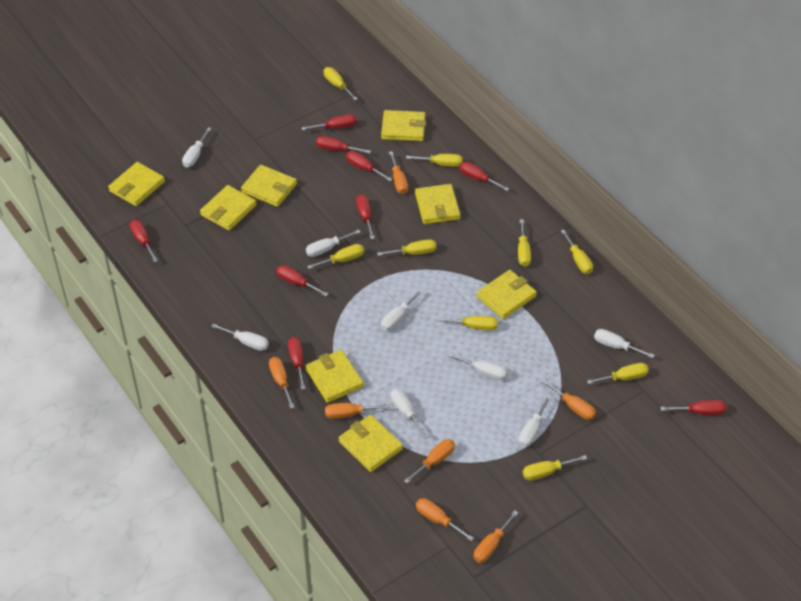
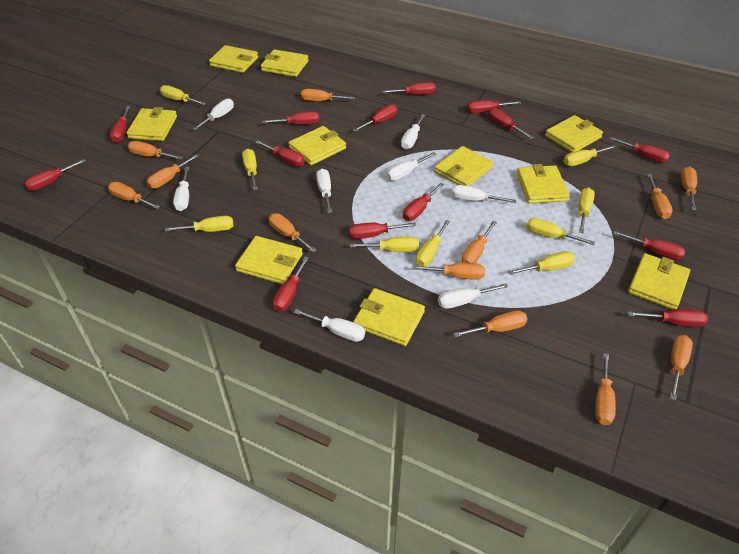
orange screwdriver: 7 -> 12
red screwdriver: 9 -> 14
yellow wallet: 8 -> 10

